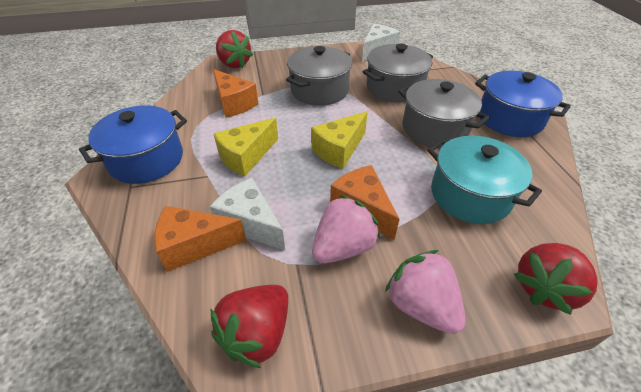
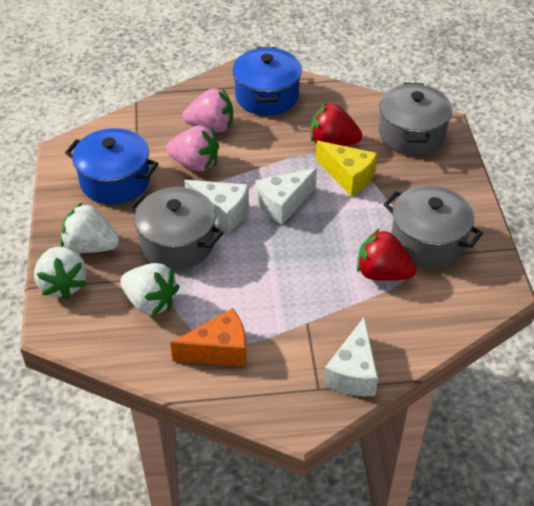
orange cheese: 3 -> 1
red strawberry: 3 -> 2
turquoise pot: 1 -> 0
white cheese: 2 -> 3
white strawberry: 0 -> 3
yellow cheese: 2 -> 1

